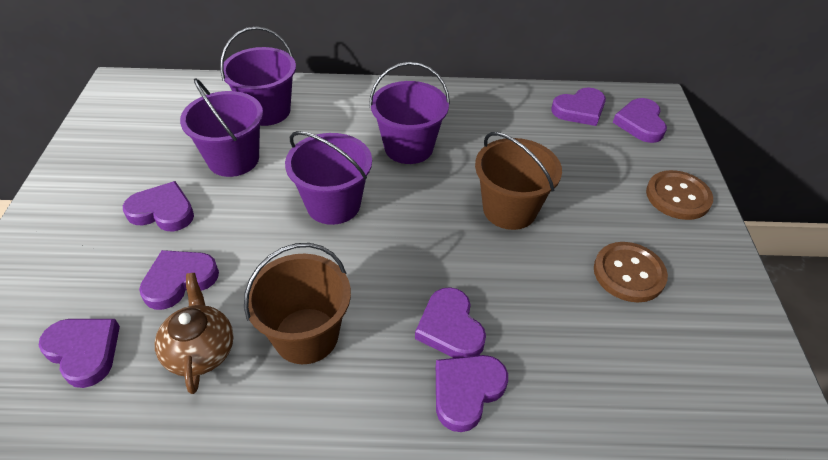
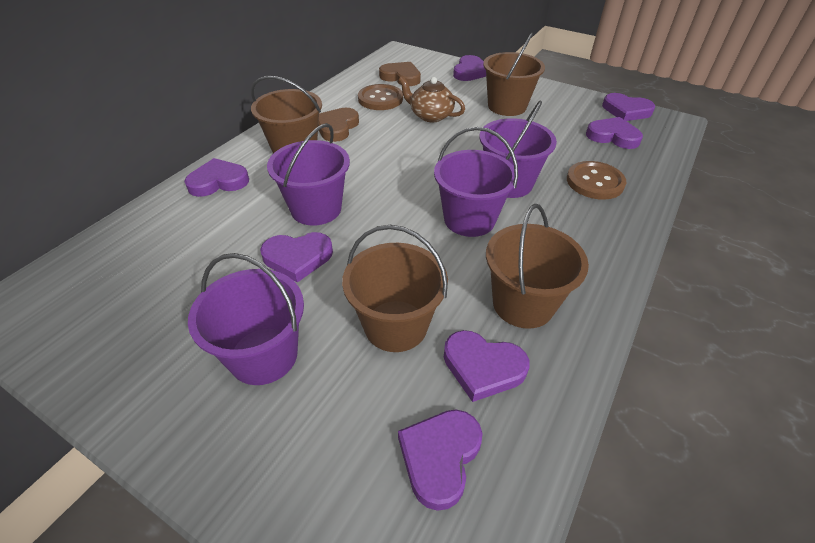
brown bucket: 2 -> 4
brown heart: 0 -> 2

